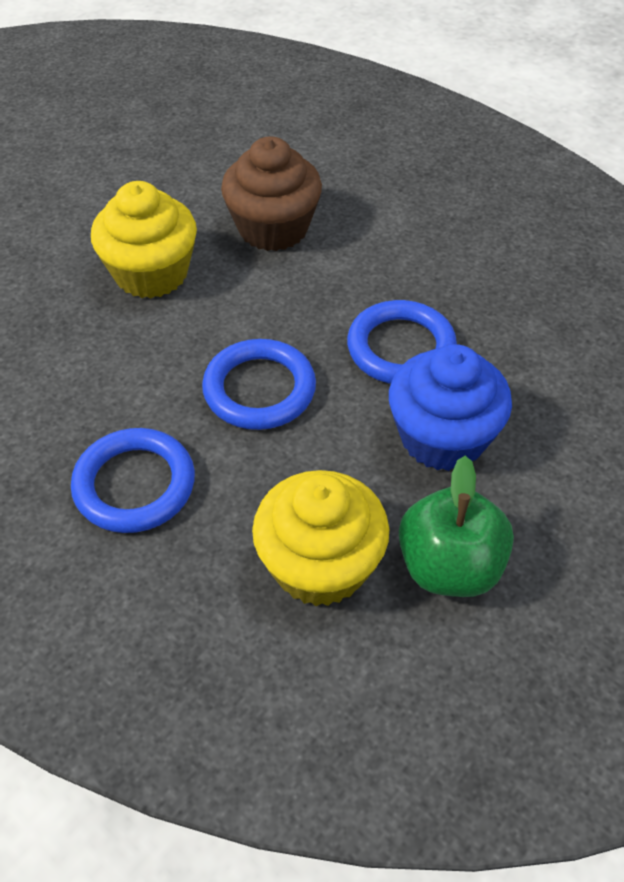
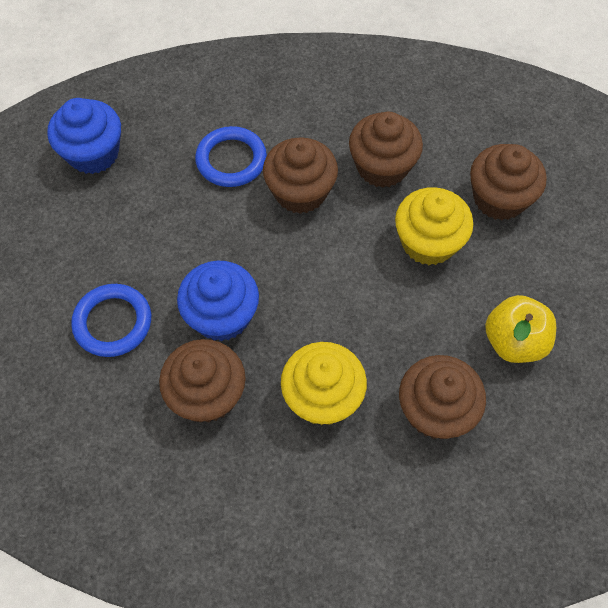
blue cupcake: 1 -> 2
blue ring: 3 -> 2
brown cupcake: 1 -> 5
green apple: 1 -> 0
yellow apple: 0 -> 1

